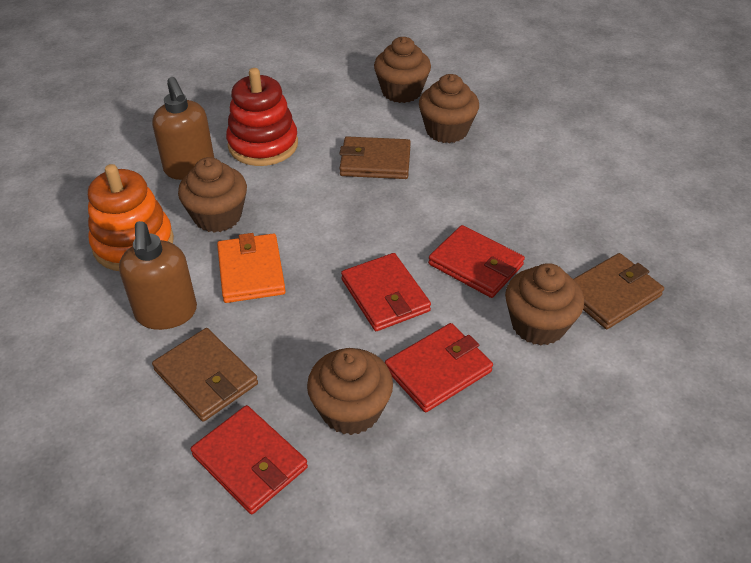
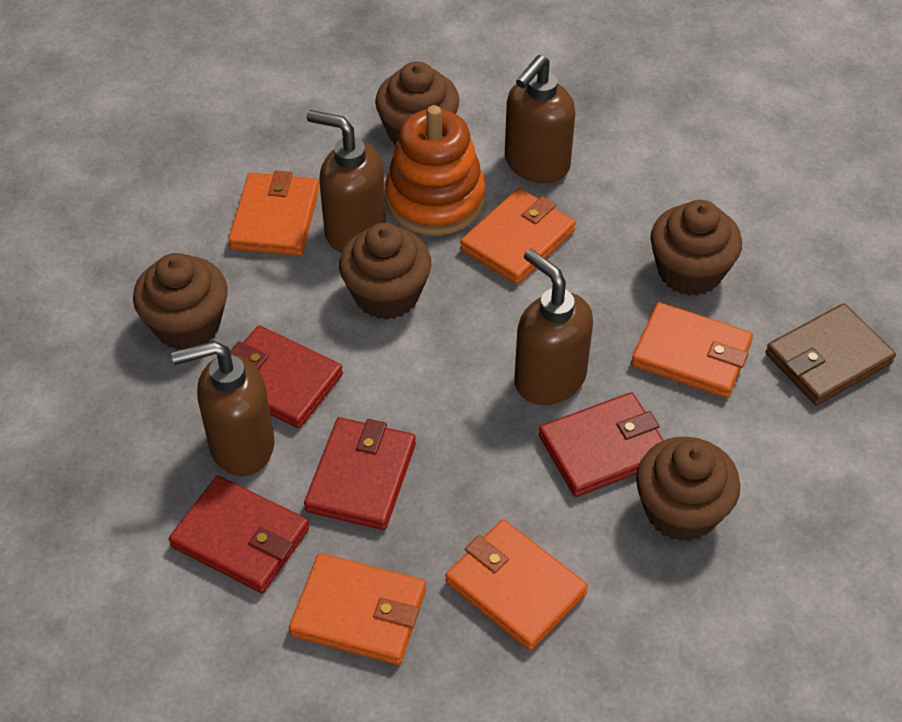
brown soap dispenser: 2 -> 4
brown wallet: 3 -> 1
orange wallet: 1 -> 5
red stacking toy: 1 -> 0

